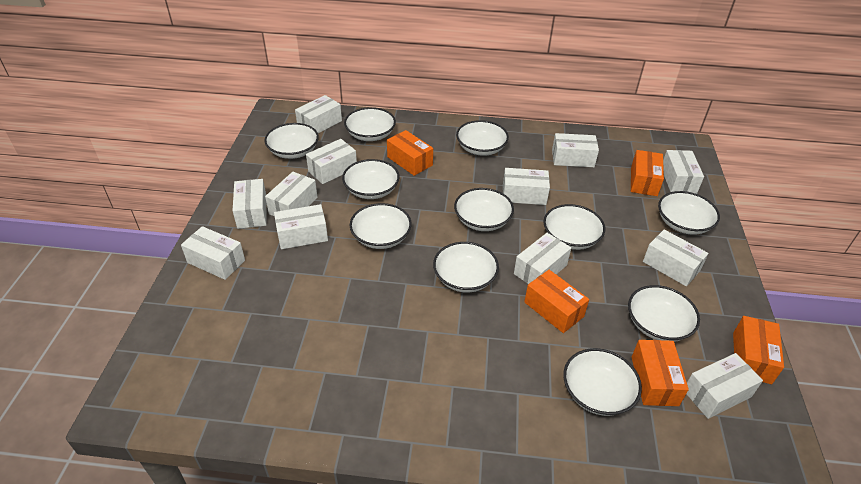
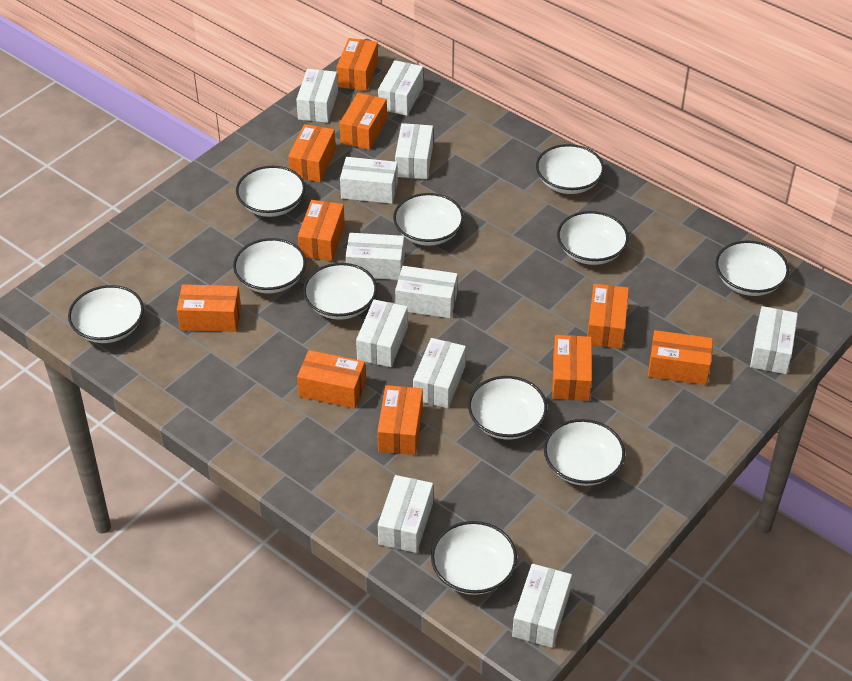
orange box: 5 -> 10
white box: 12 -> 11

